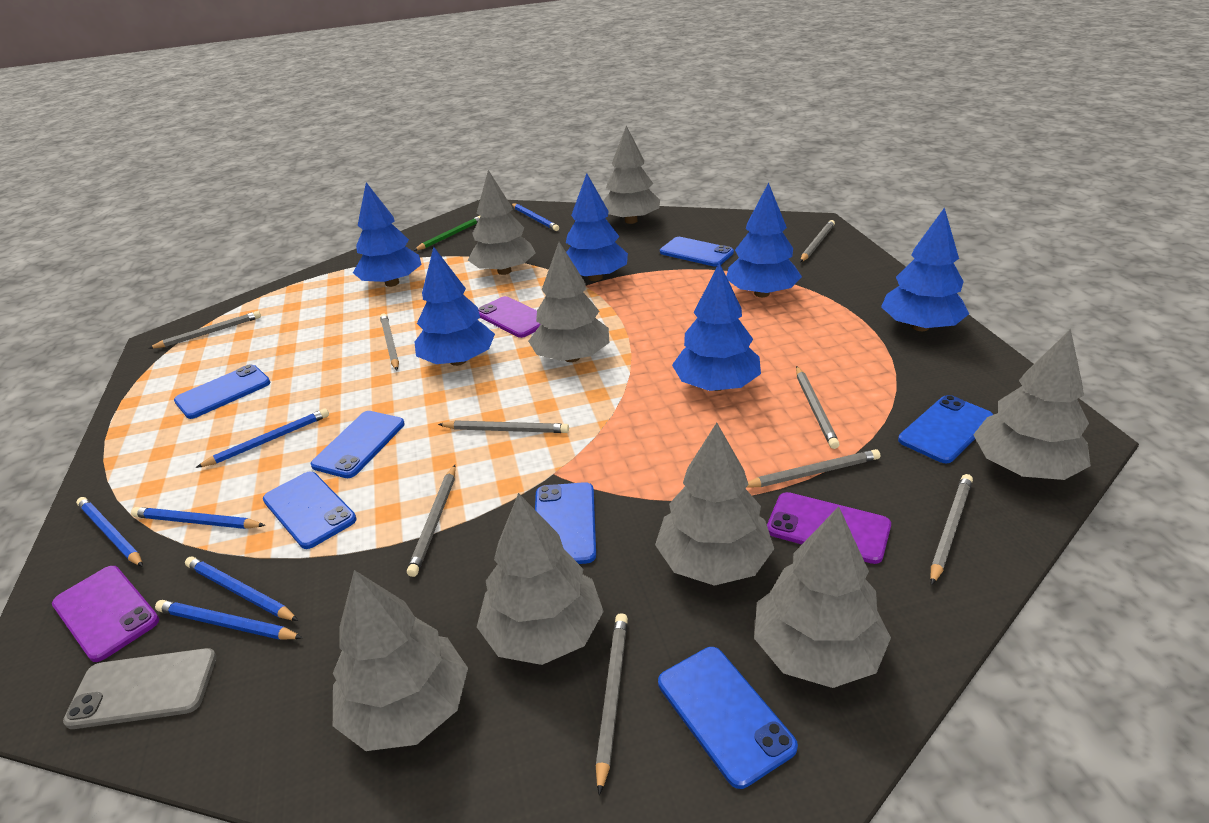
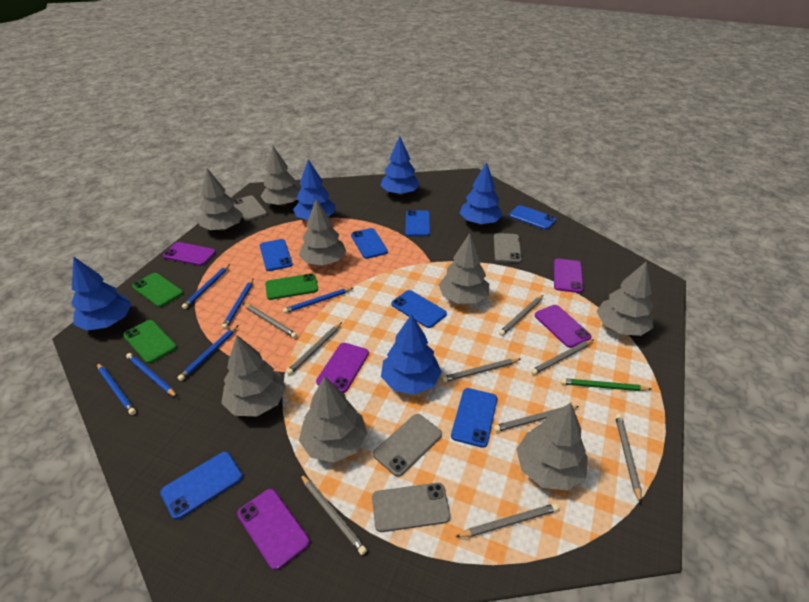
blue tree: 6 -> 5
green phone: 0 -> 3
grey phone: 1 -> 4
purple phone: 3 -> 5

